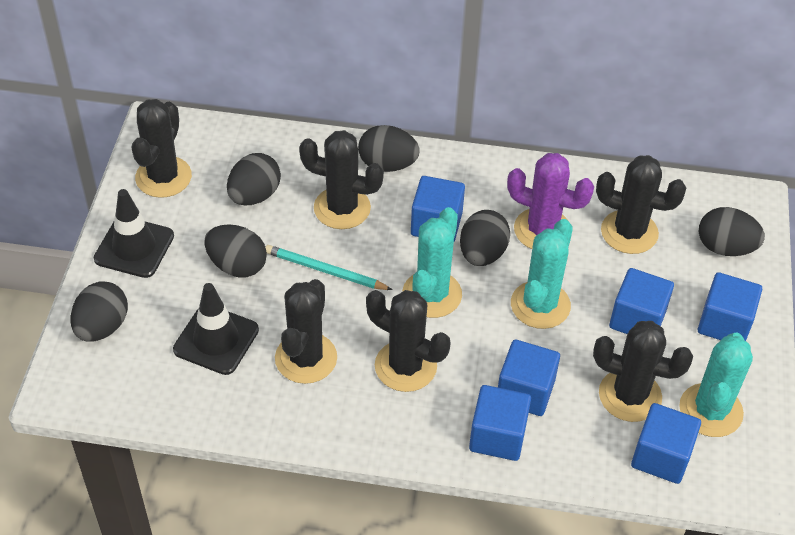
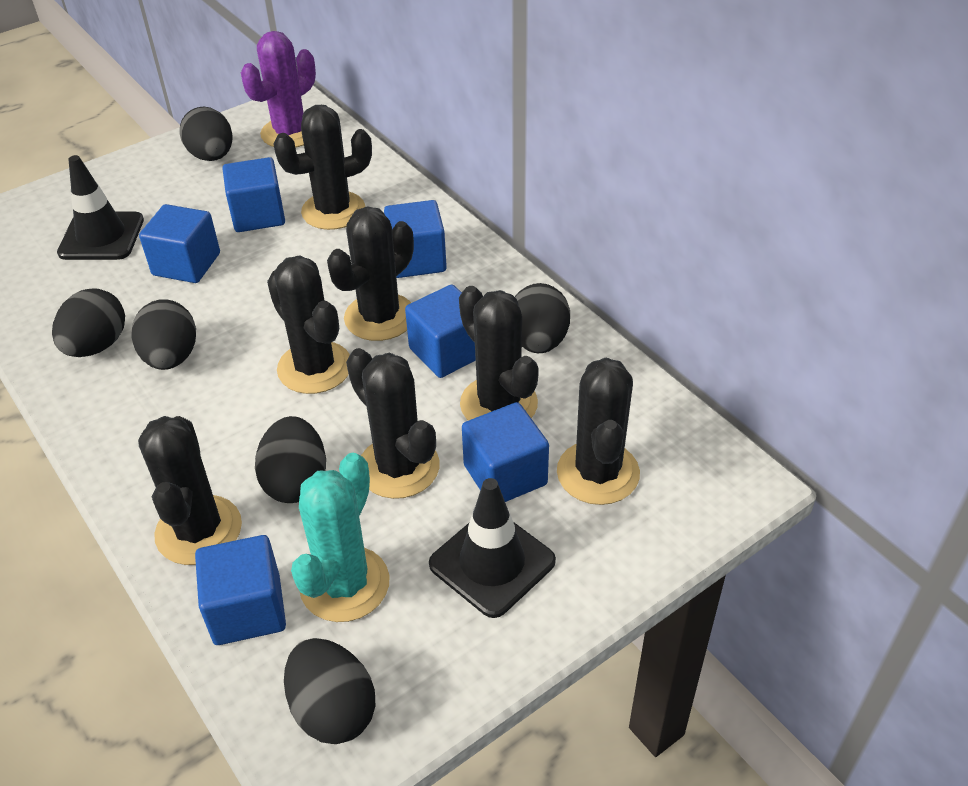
black cactus: 6 -> 7
turquoise cactus: 3 -> 1
turquoise pencil: 1 -> 0

